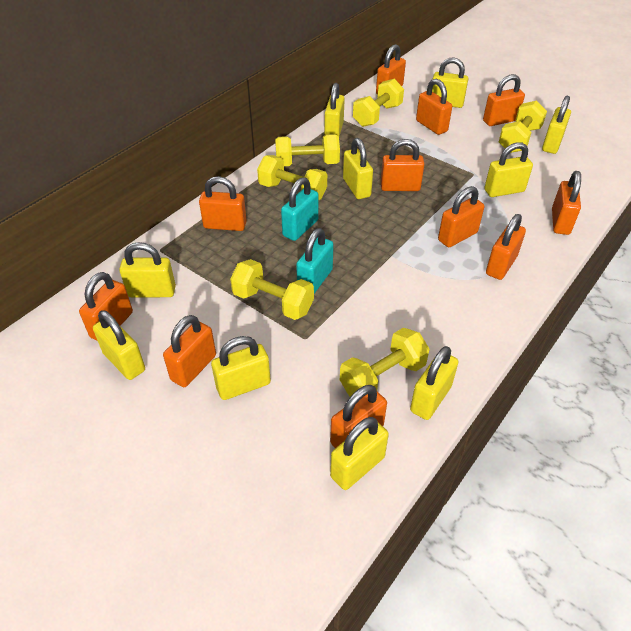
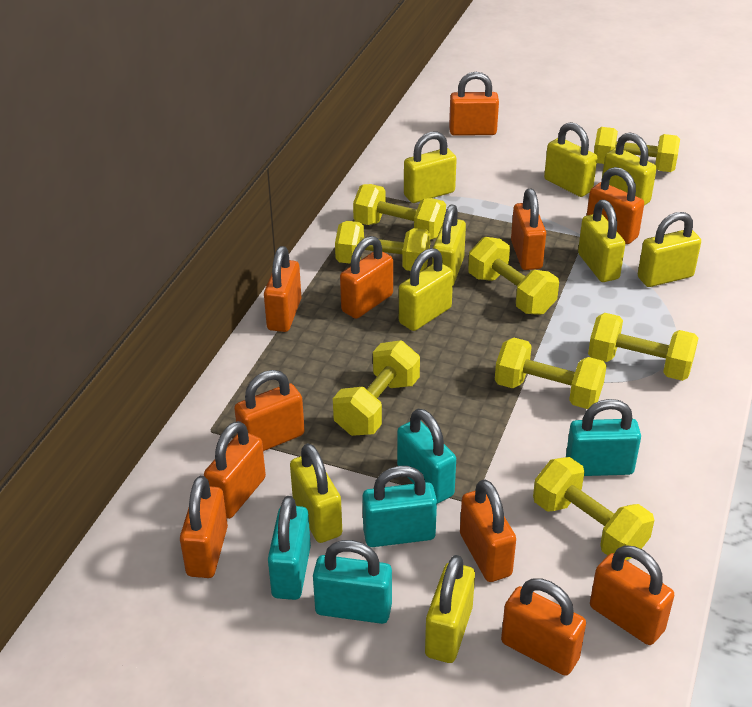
turquoise padlock: 2 -> 5
yellow dumbbell: 6 -> 8
yellow padlock: 10 -> 9

